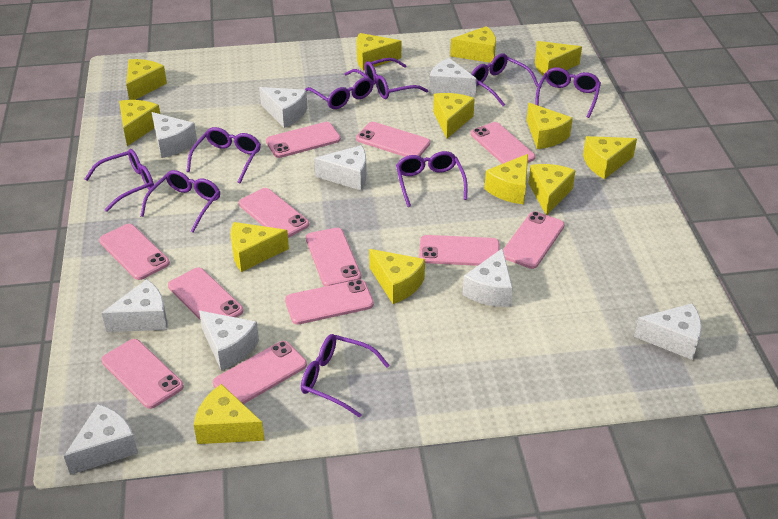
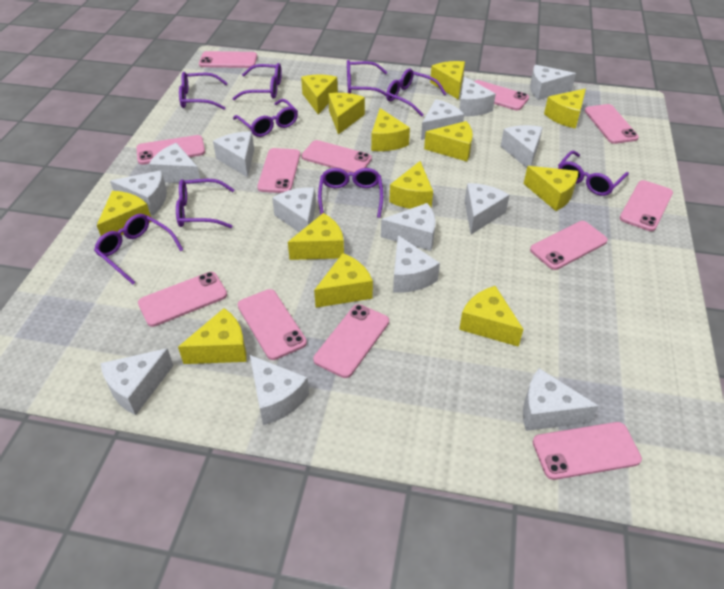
white cheese: 9 -> 14

